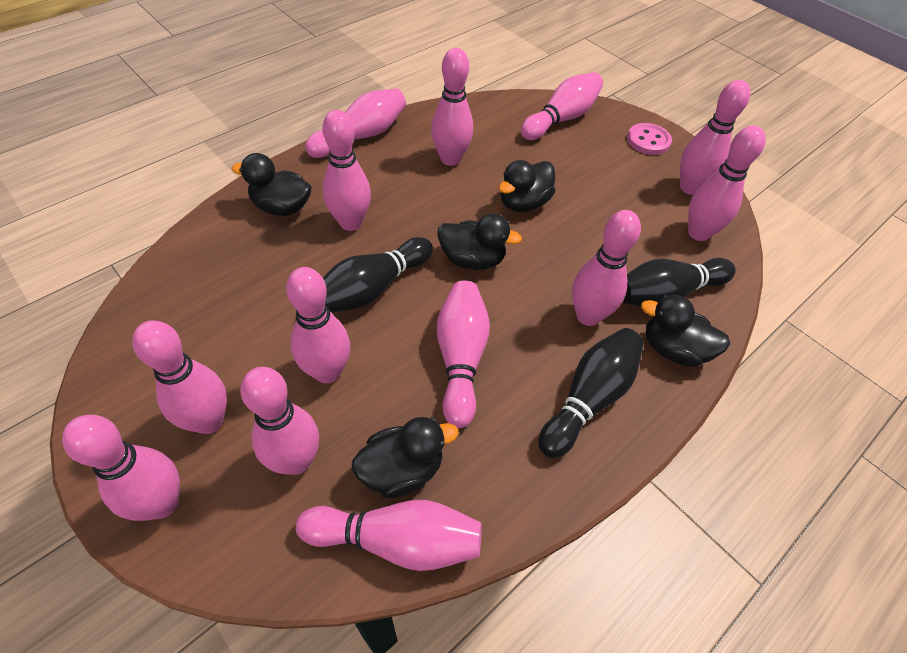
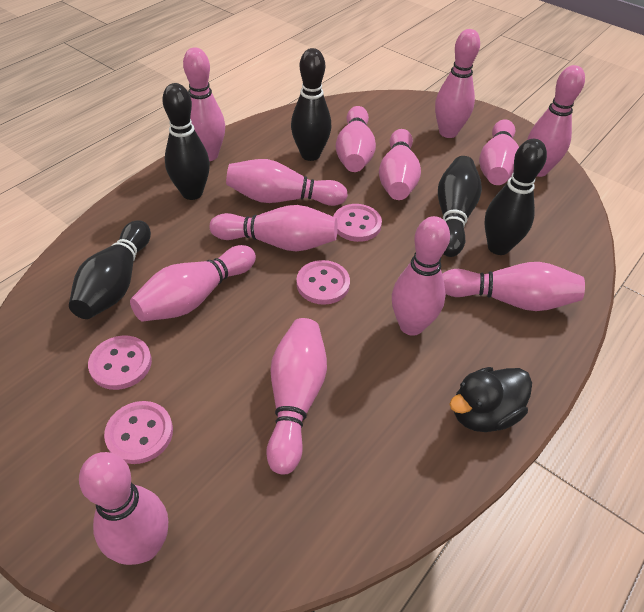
black bowling pin: 3 -> 5
black duck: 5 -> 1
pink button: 1 -> 4

